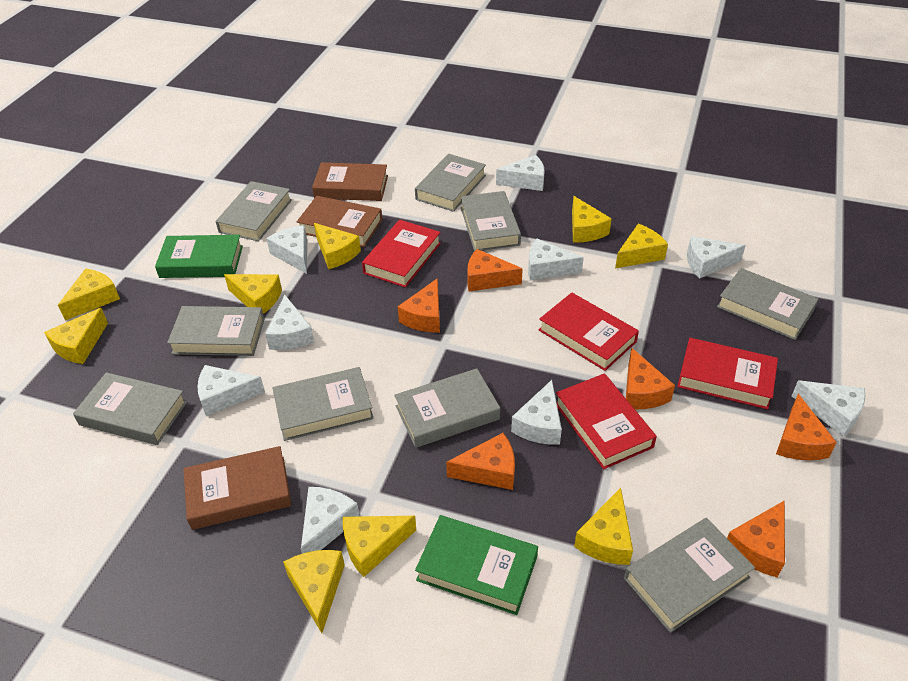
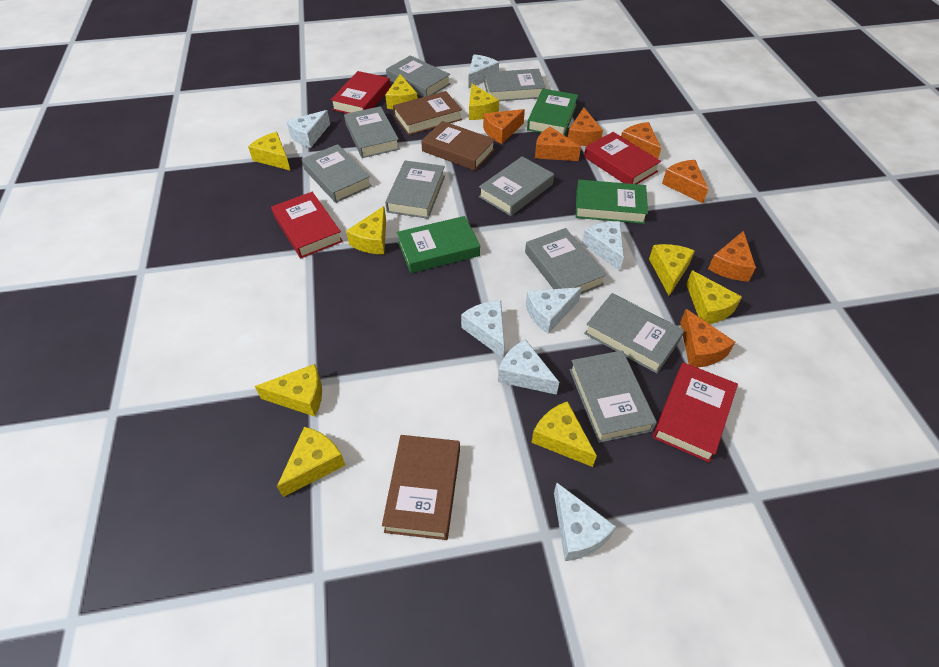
green book: 2 -> 3
orange cheese: 6 -> 7
white cheese: 9 -> 7

